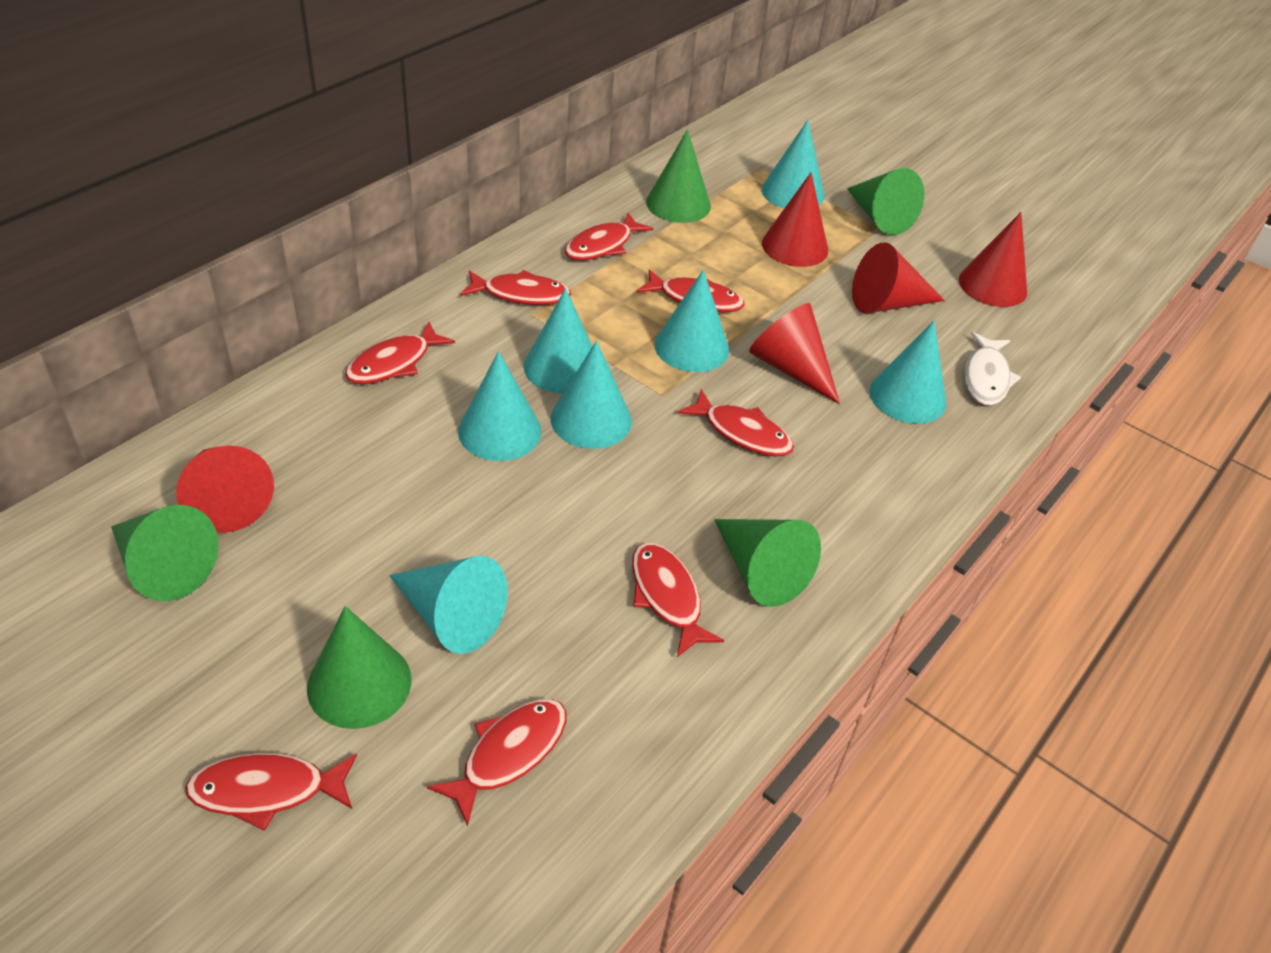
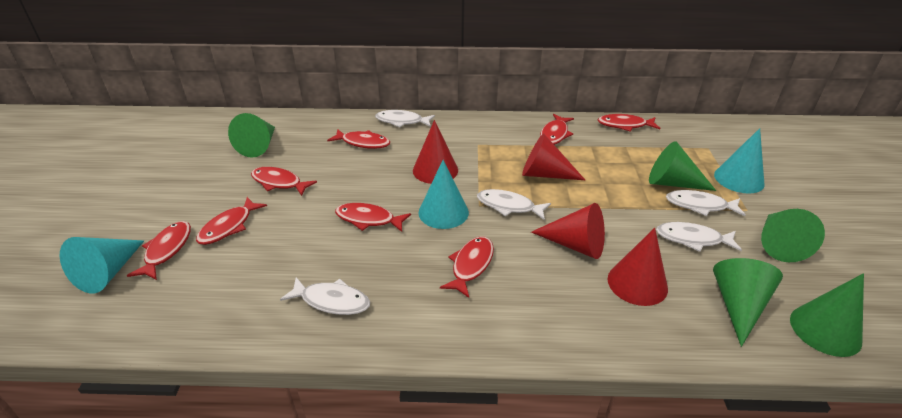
red cone: 5 -> 4
turquoise cone: 7 -> 3
white fish: 1 -> 5

